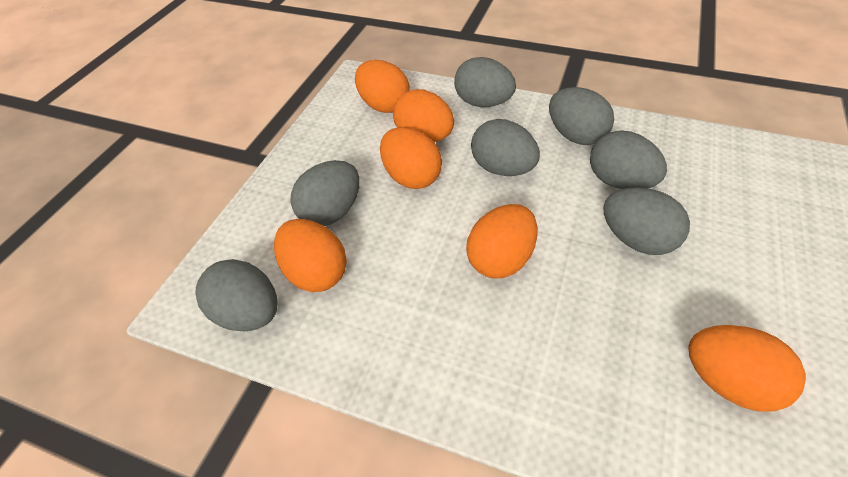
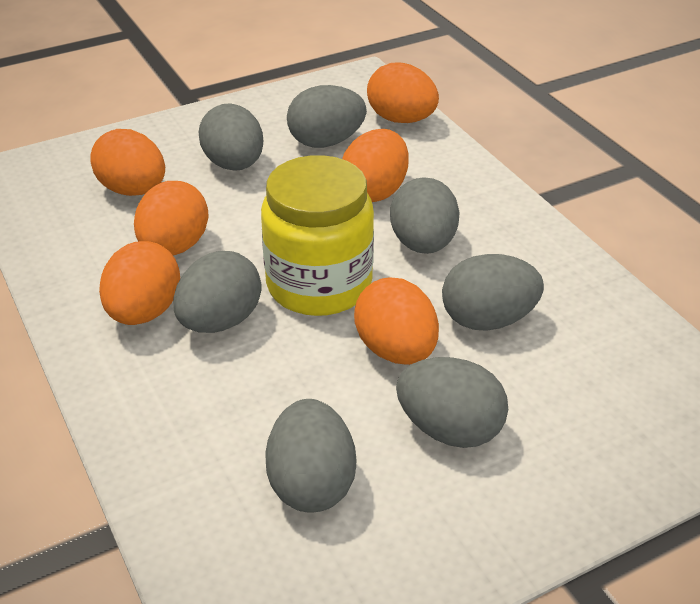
yellow jar: 0 -> 1

